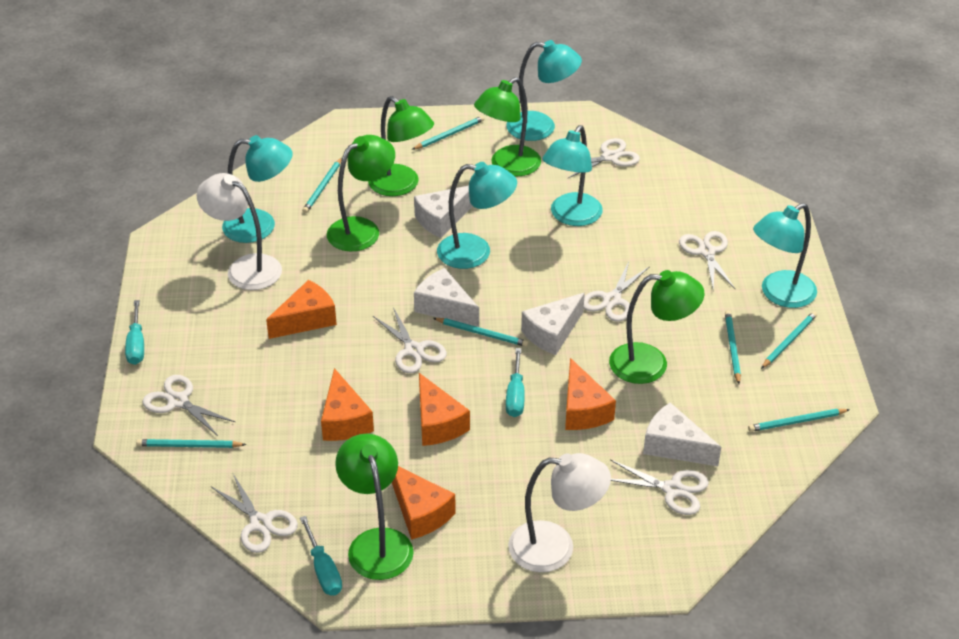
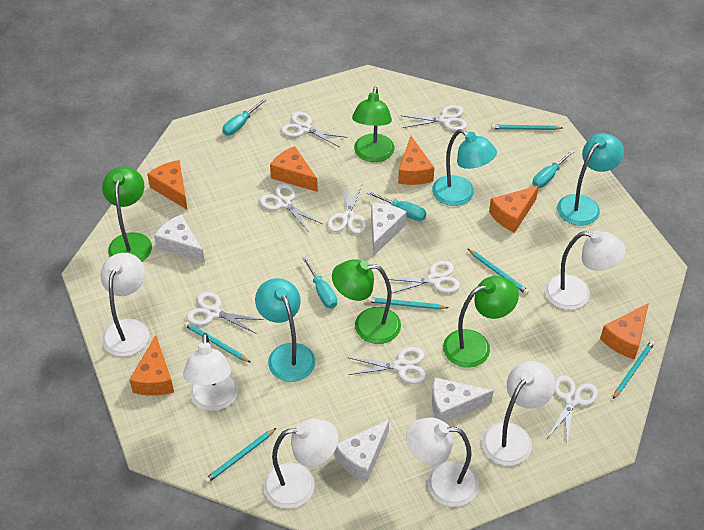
green lamp: 5 -> 4
orange cheese: 5 -> 6
turquoise lamp: 5 -> 3
turquoise pencil: 7 -> 6
turquoise screwdriver: 3 -> 4
white lamp: 2 -> 6
white scissors: 7 -> 8

